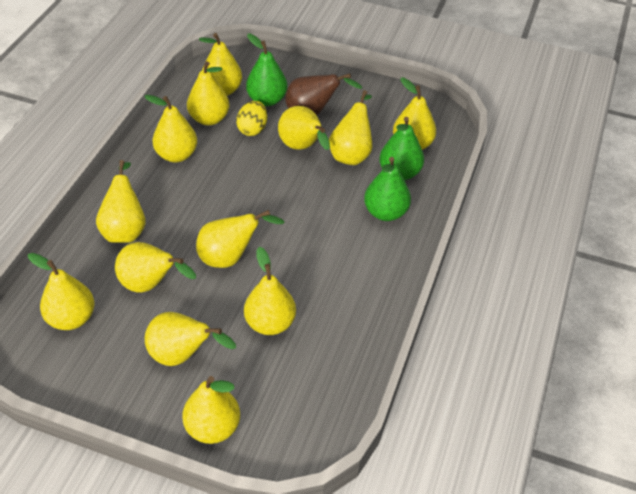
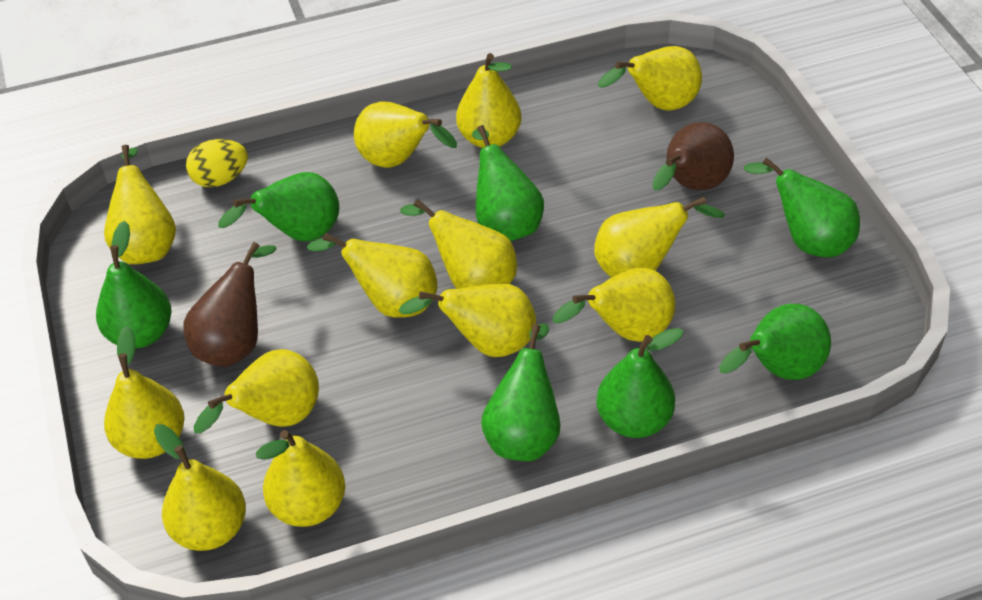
brown pear: 1 -> 2
green pear: 3 -> 7

